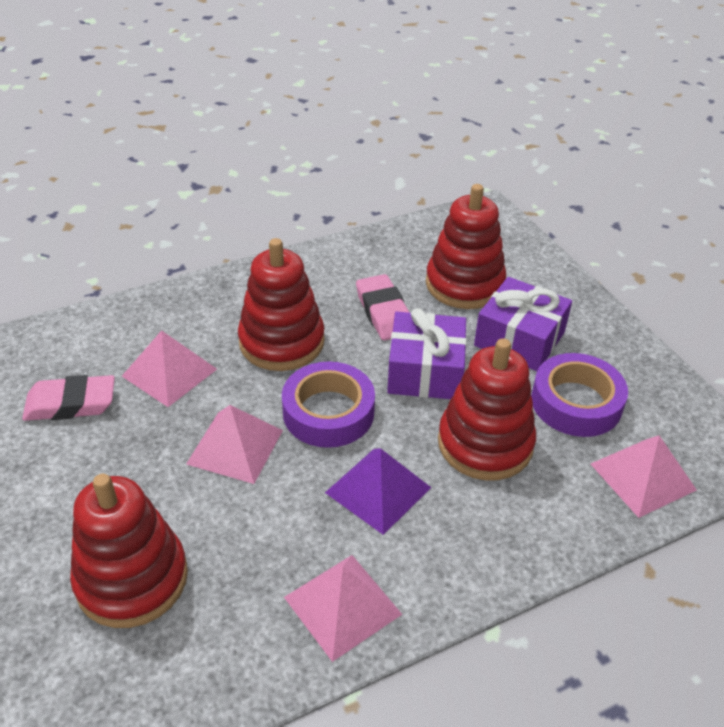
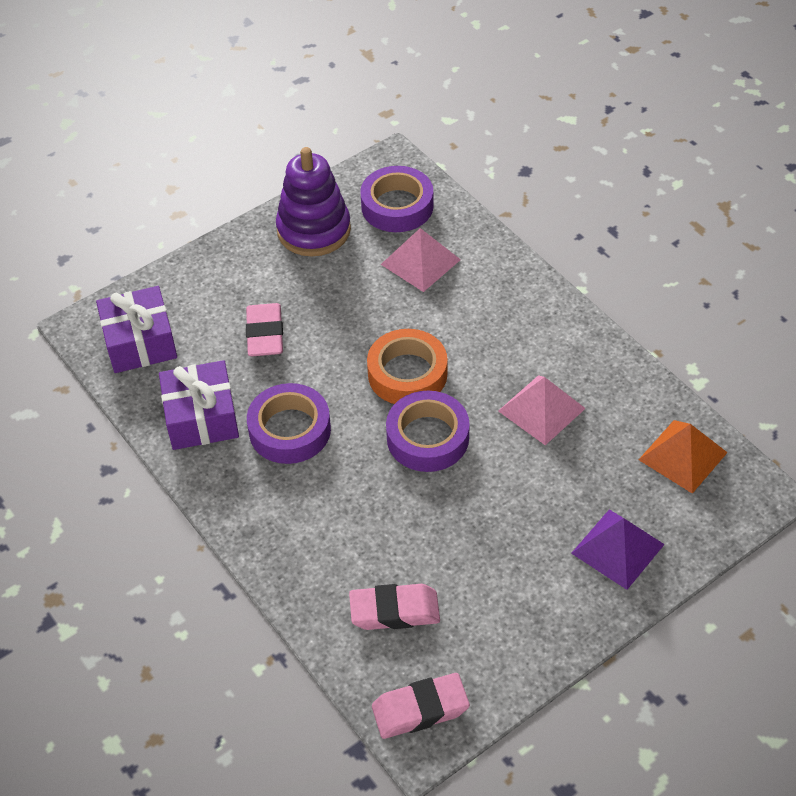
orange pyramid: 0 -> 1
orange tape: 0 -> 1
pink eraser: 2 -> 3
pink pyramid: 4 -> 2
purple stacking toy: 0 -> 1
purple tape: 2 -> 3
red stacking toy: 4 -> 0

